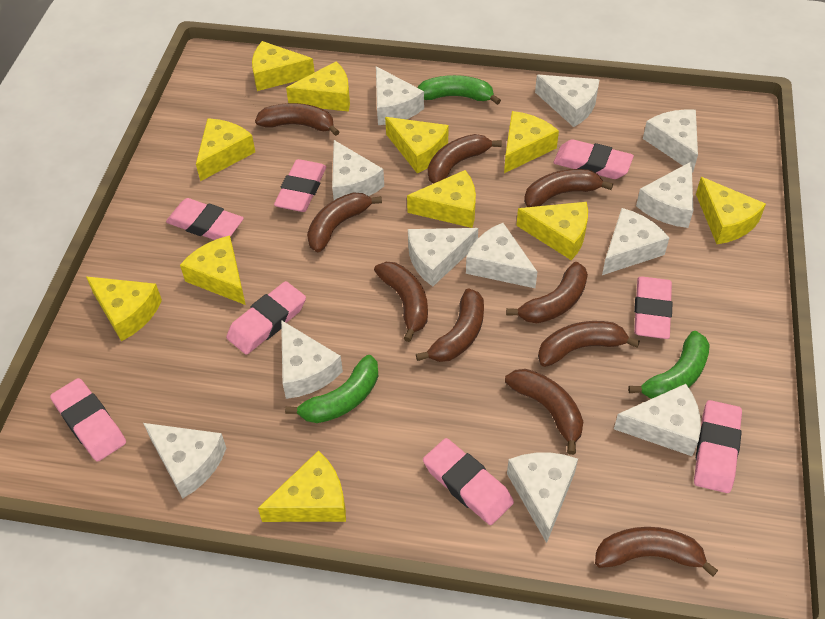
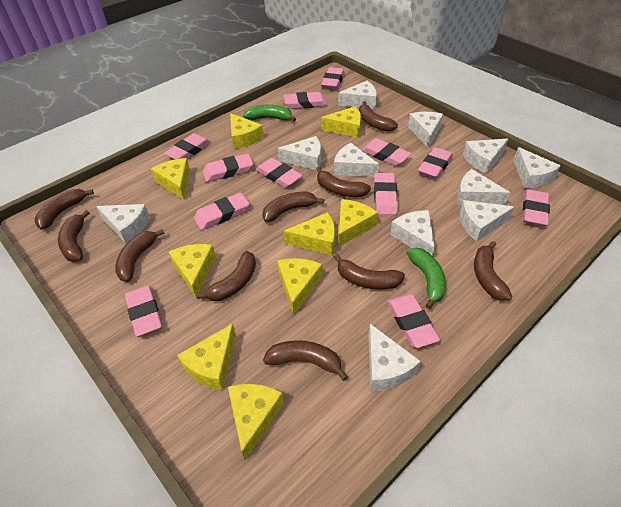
green banana: 3 -> 2
pink eraser: 8 -> 12
white cheese: 12 -> 11
yellow cheese: 11 -> 9

